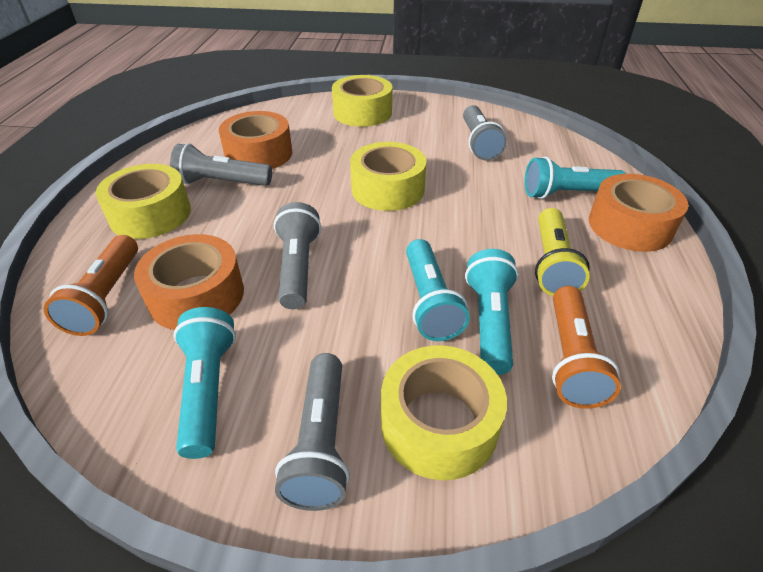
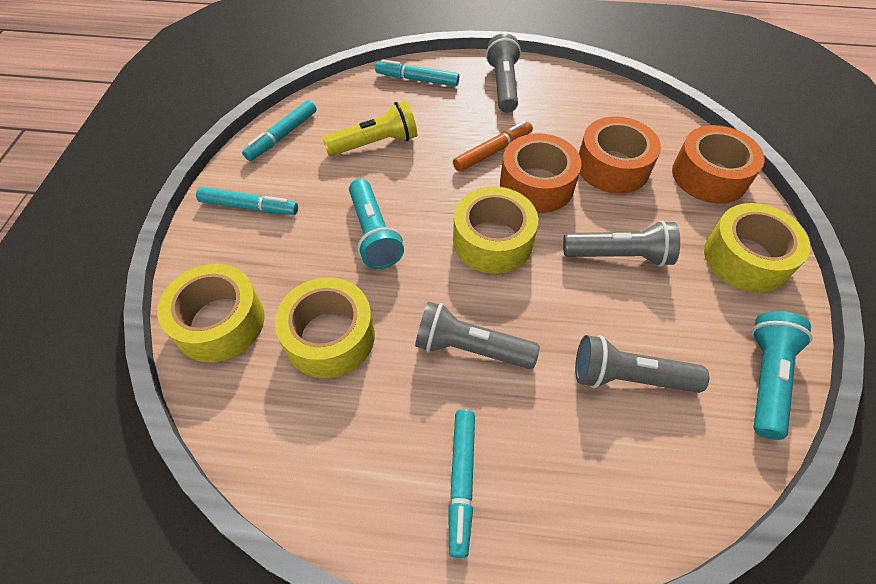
orange flashlight: 2 -> 0
orange marker: 0 -> 1
turquoise flashlight: 4 -> 2
turquoise marker: 0 -> 4

